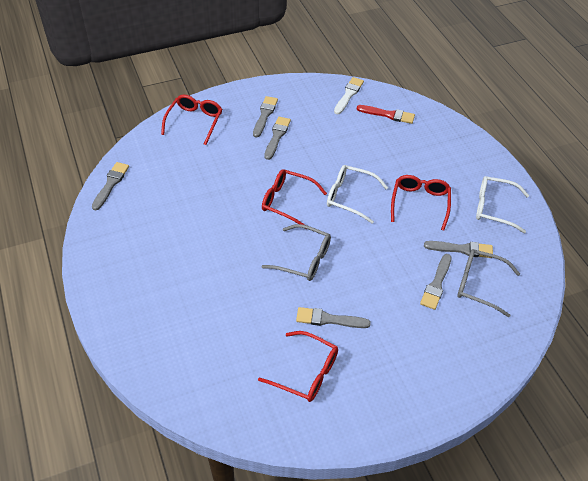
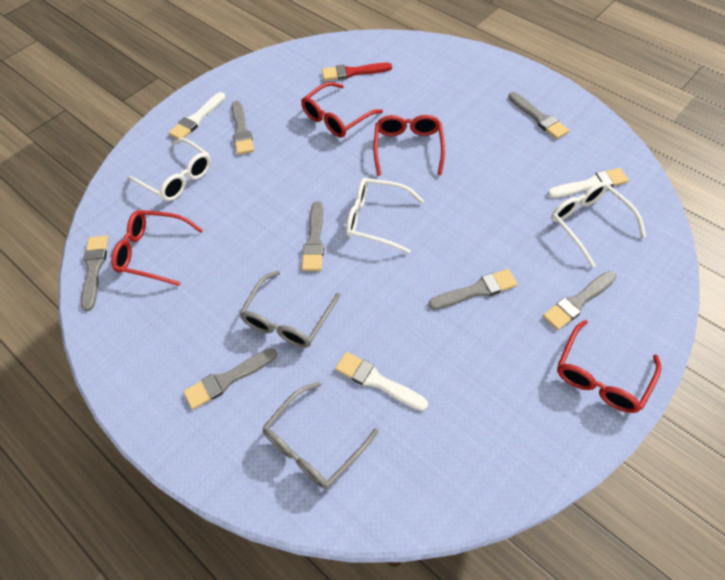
grey brush: 6 -> 7
white brush: 1 -> 3
white glasses: 2 -> 3

